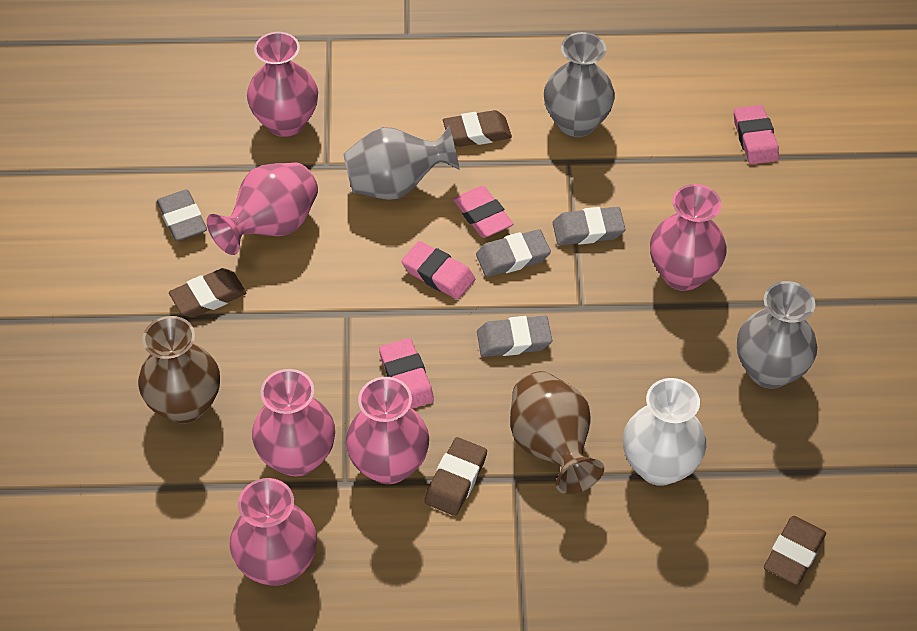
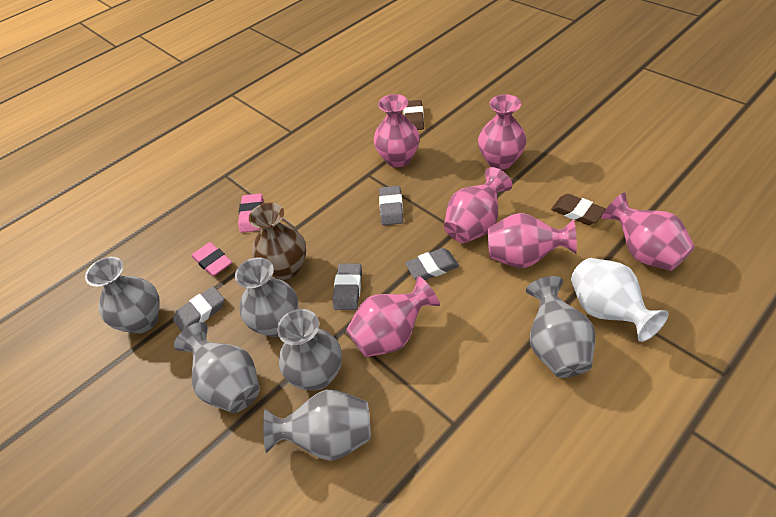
brown eraser: 4 -> 2
brown vase: 2 -> 1
grey vase: 3 -> 6
pink eraser: 4 -> 2

